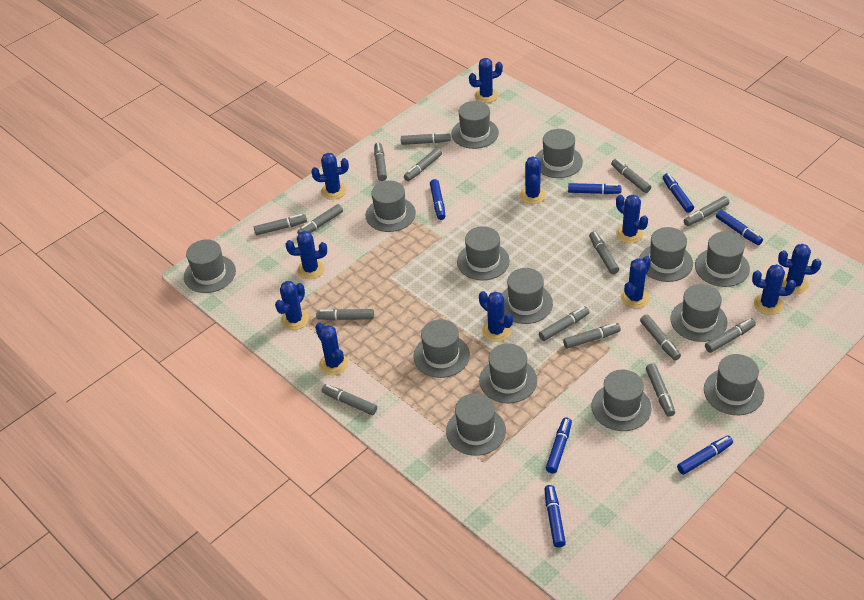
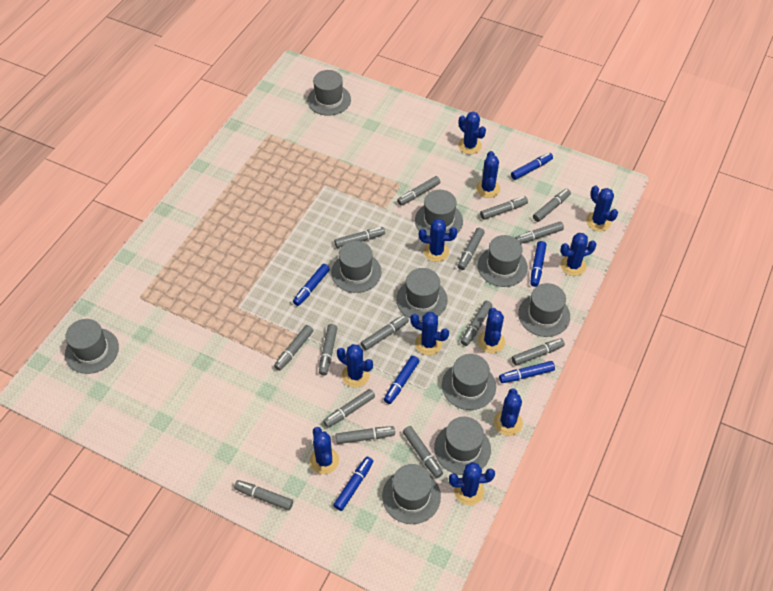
blue marker: 7 -> 6
grey hat: 14 -> 10

